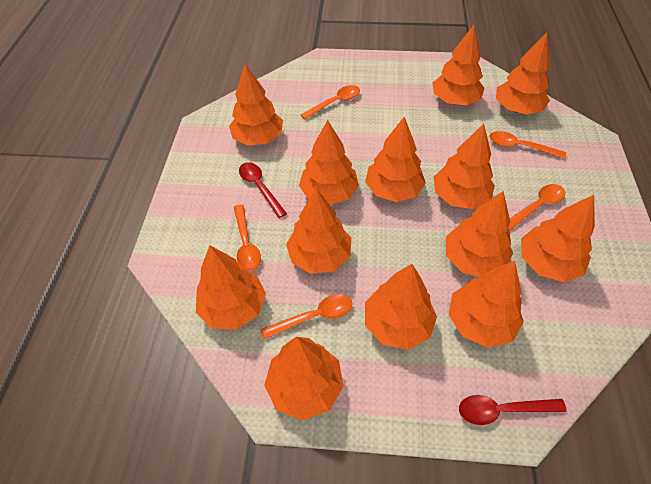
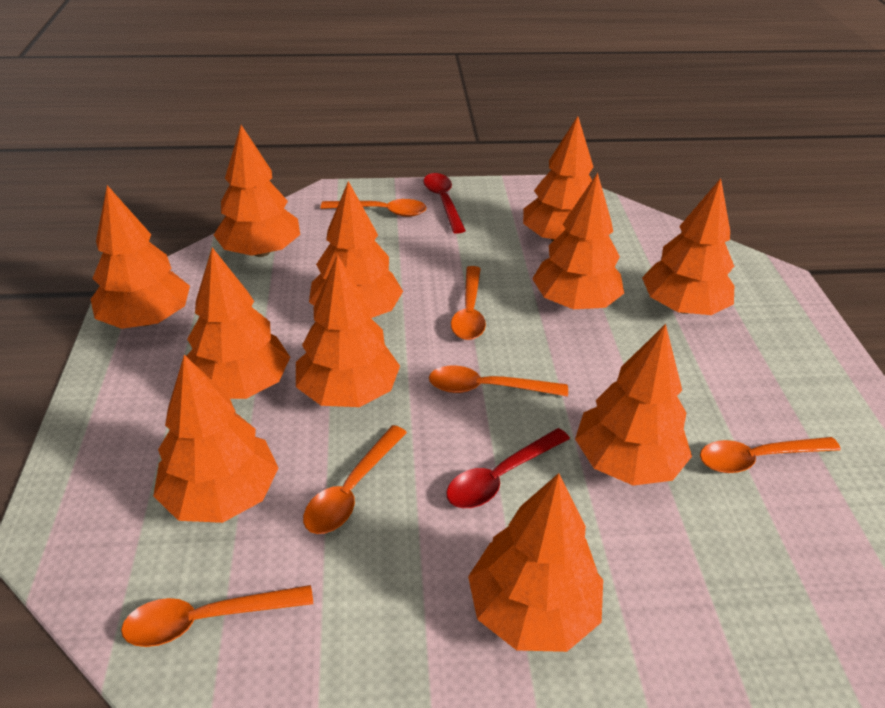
orange spoon: 5 -> 6
orange tree: 13 -> 11

